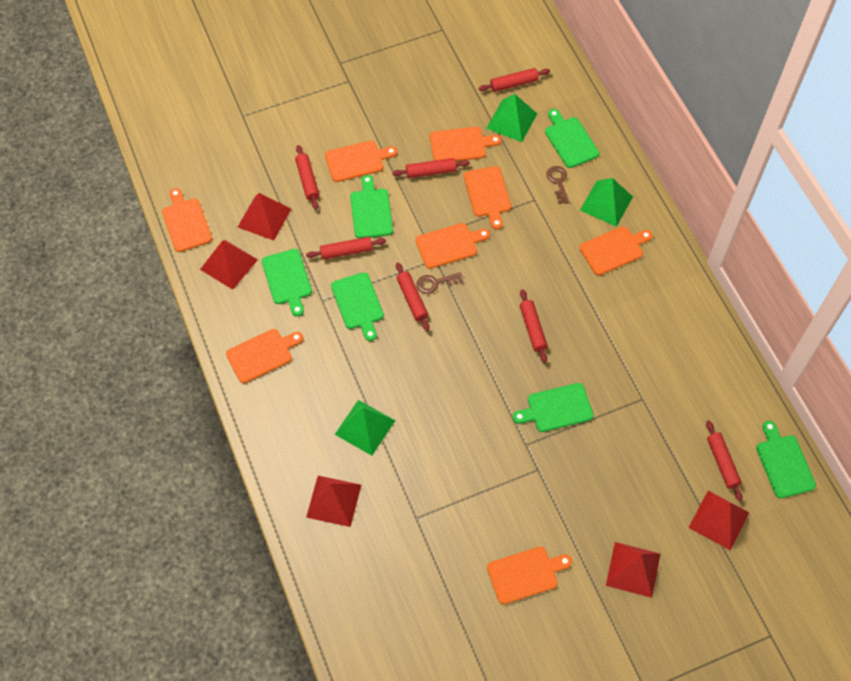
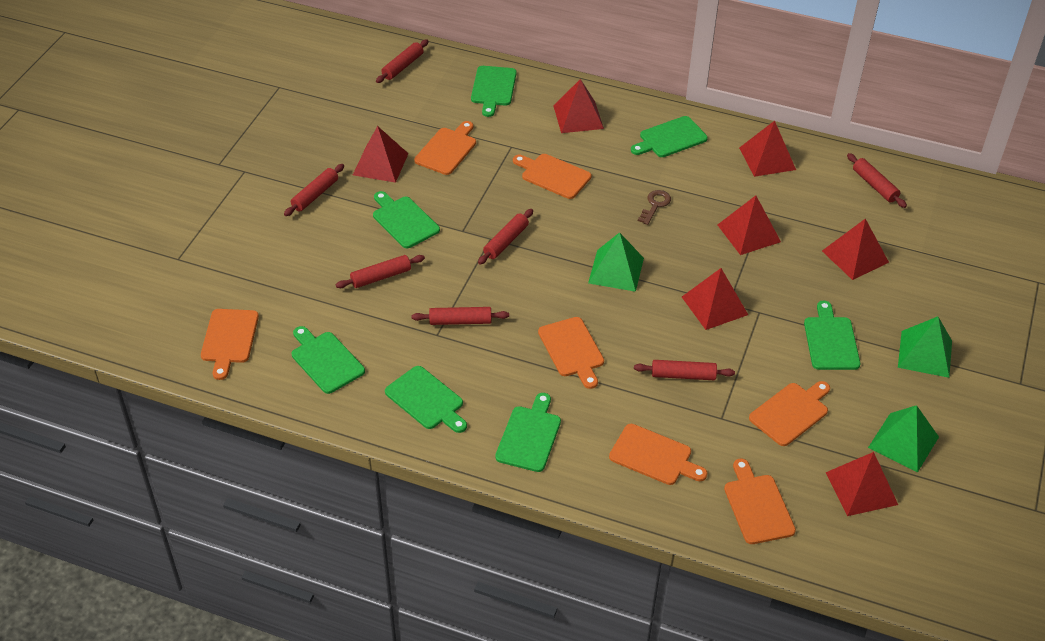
brown key: 2 -> 1
green cutting board: 6 -> 7
orange cutting board: 8 -> 7
red pyramid: 5 -> 7

